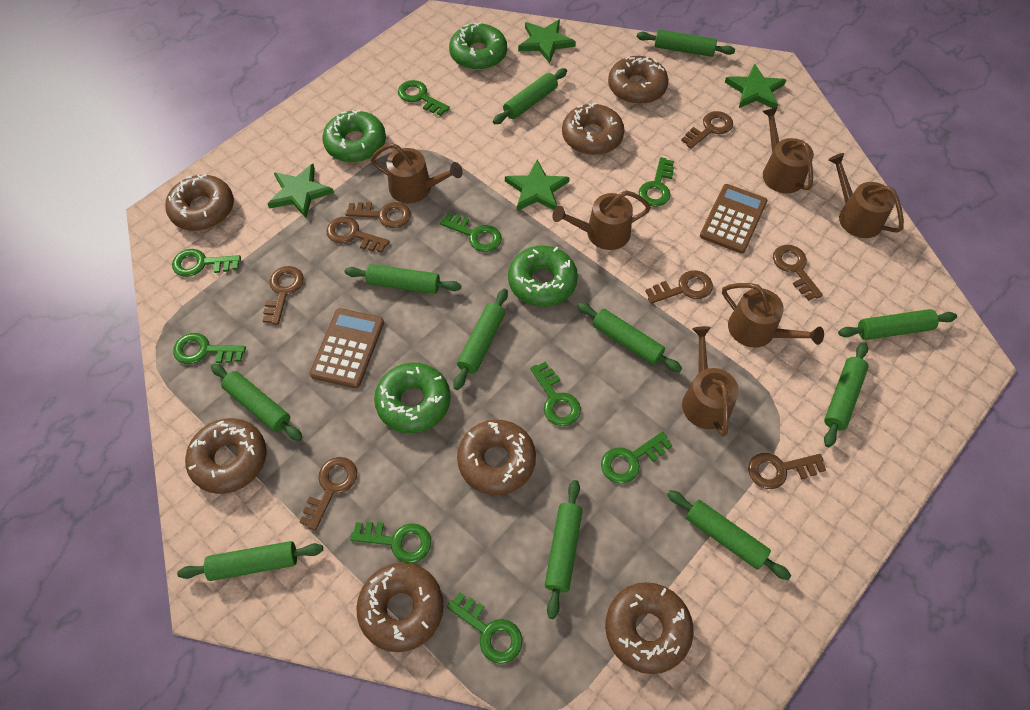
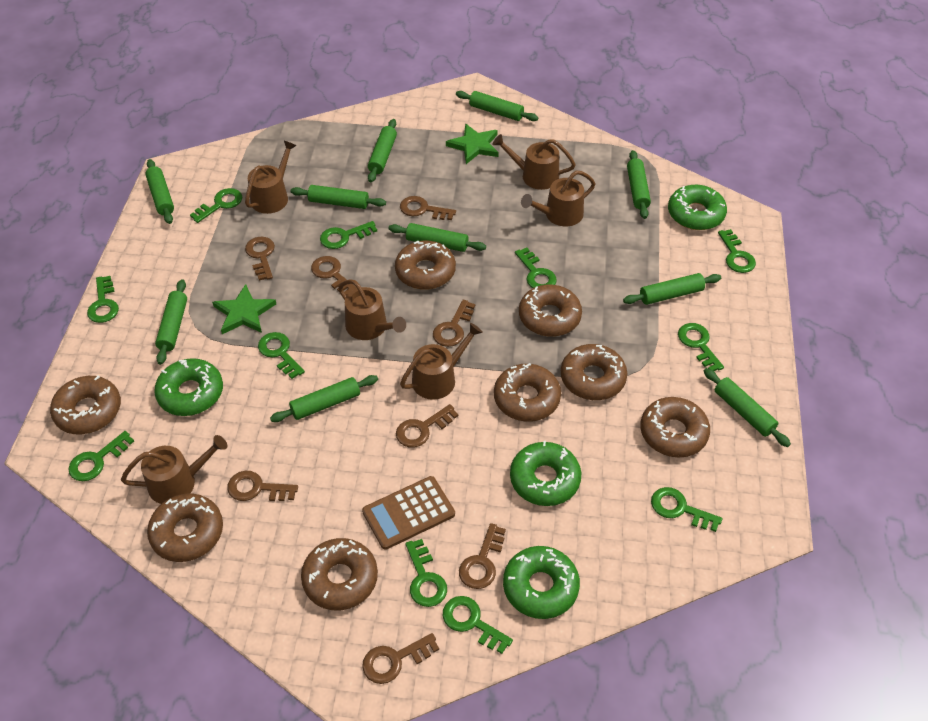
brown calculator: 2 -> 1
brown donut: 7 -> 8
green key: 9 -> 11
green rolling pin: 11 -> 10
green star: 4 -> 2

